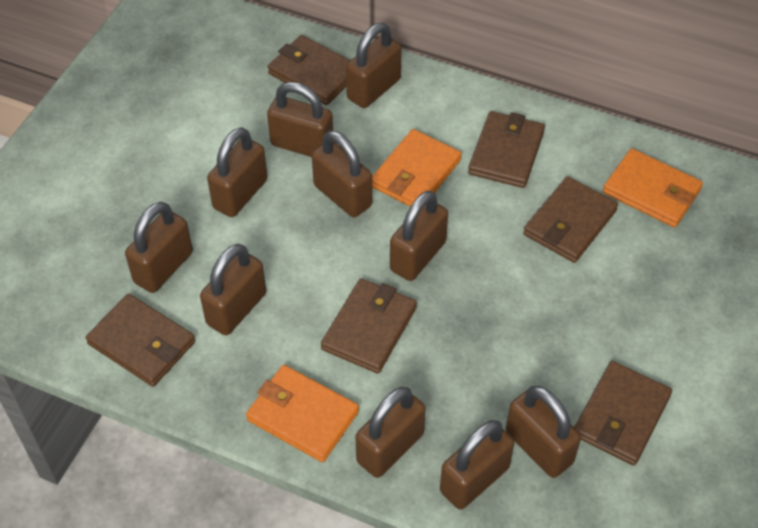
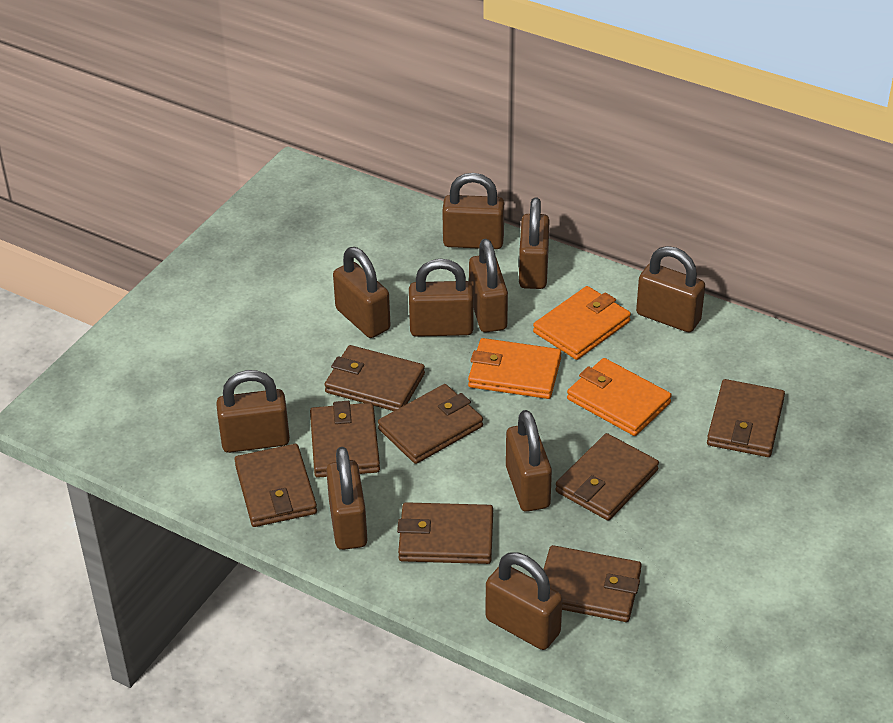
brown wallet: 6 -> 8

